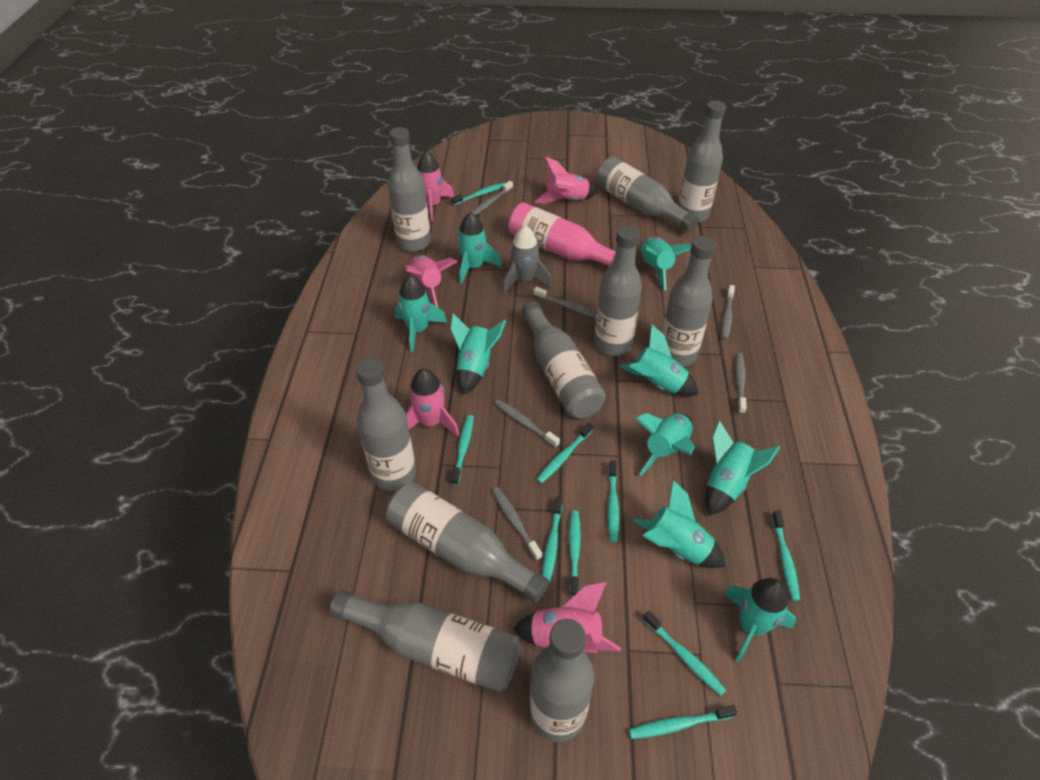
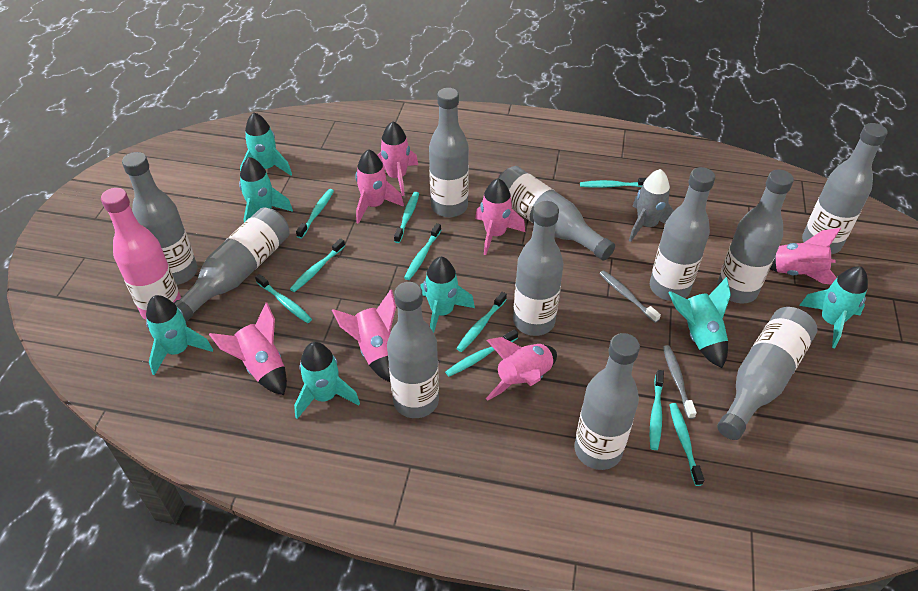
grey bottle: 10 -> 11
grey toothbrush: 6 -> 2
pink rocket: 5 -> 7
turquoise rocket: 9 -> 7
turquoise toothbrush: 9 -> 10

